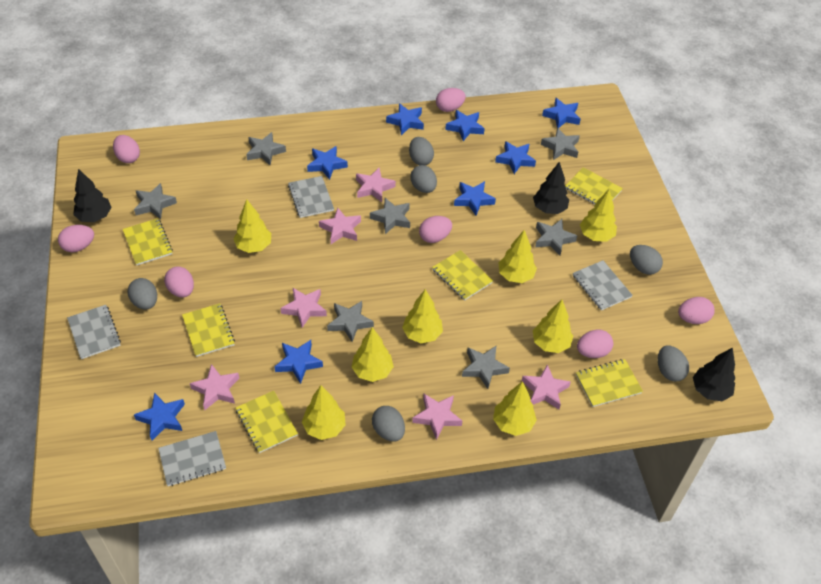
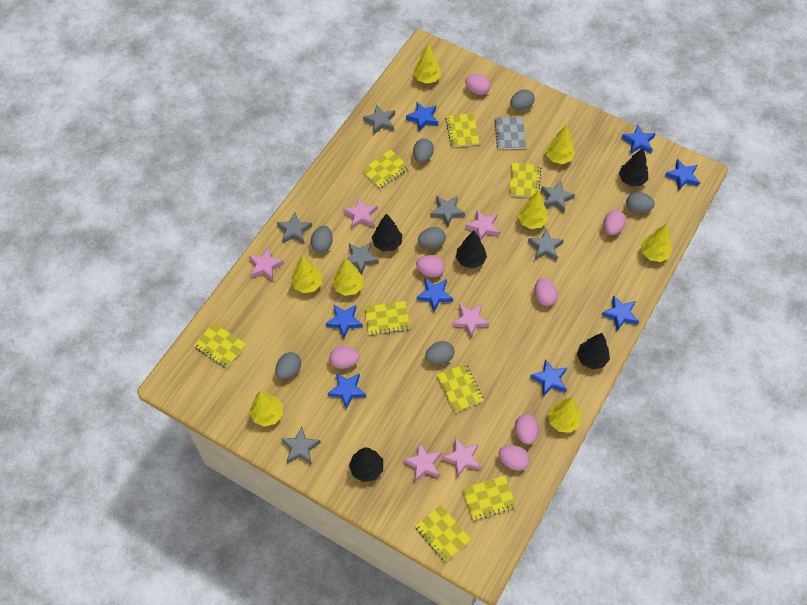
black tree: 3 -> 5
grey egg: 6 -> 7
grey notebook: 4 -> 1
yellow notebook: 6 -> 8

